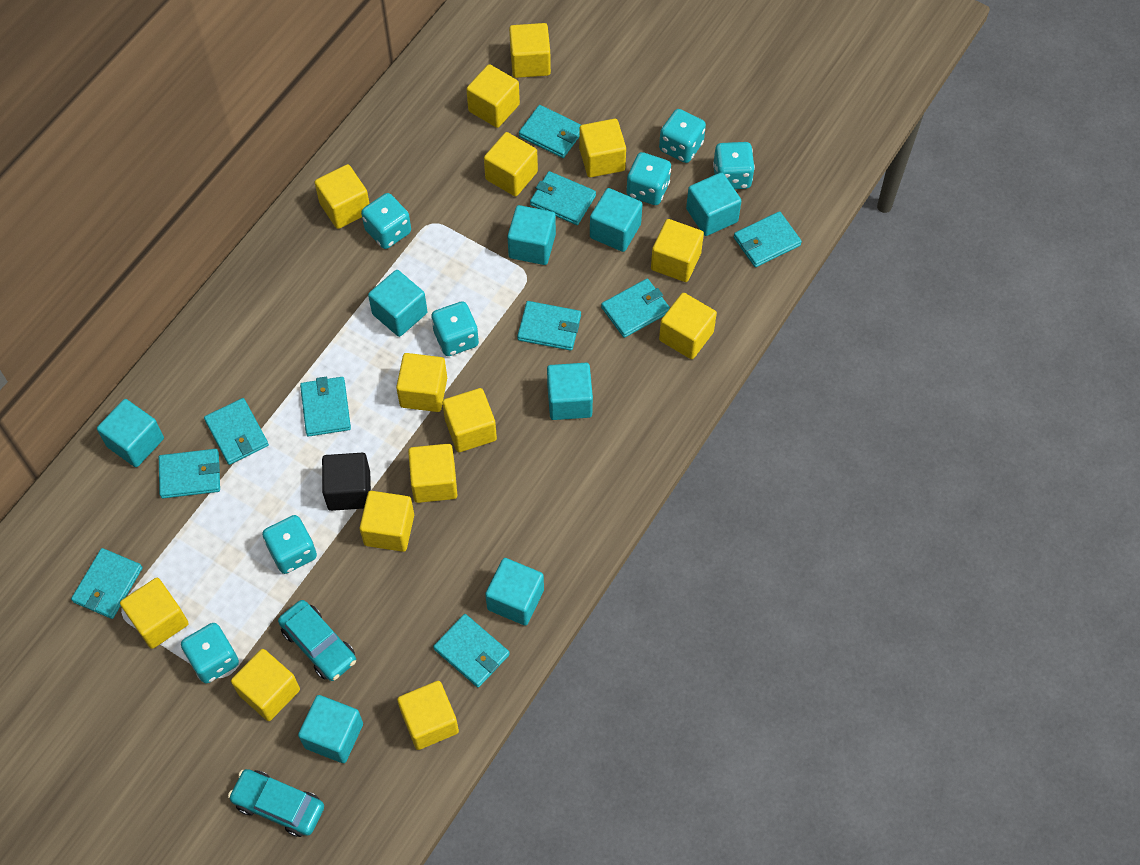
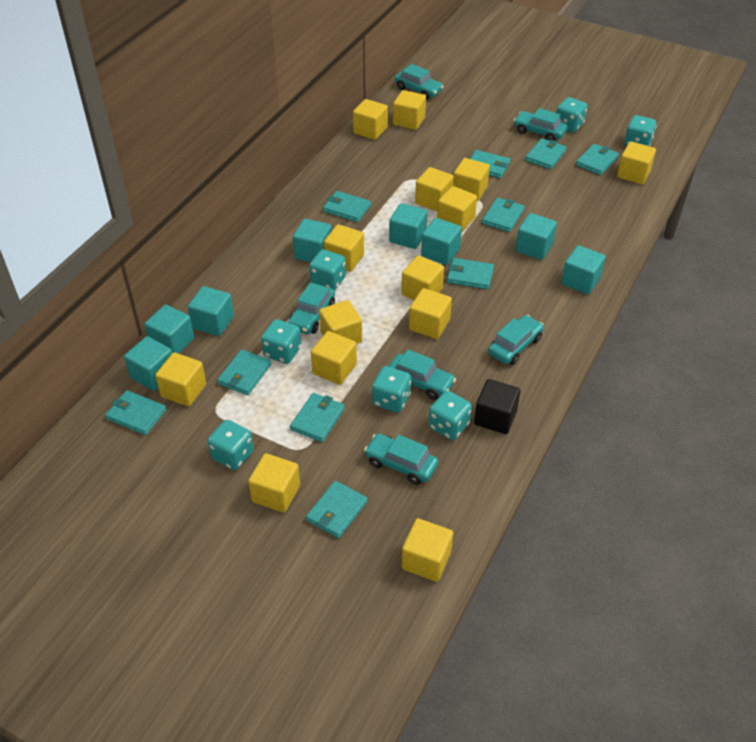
turquoise car: 2 -> 6

